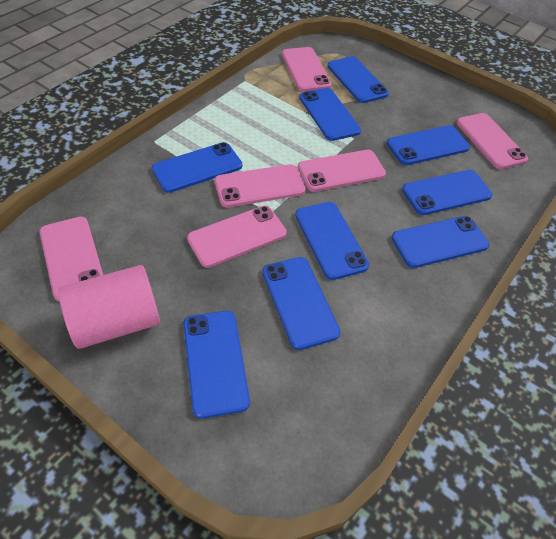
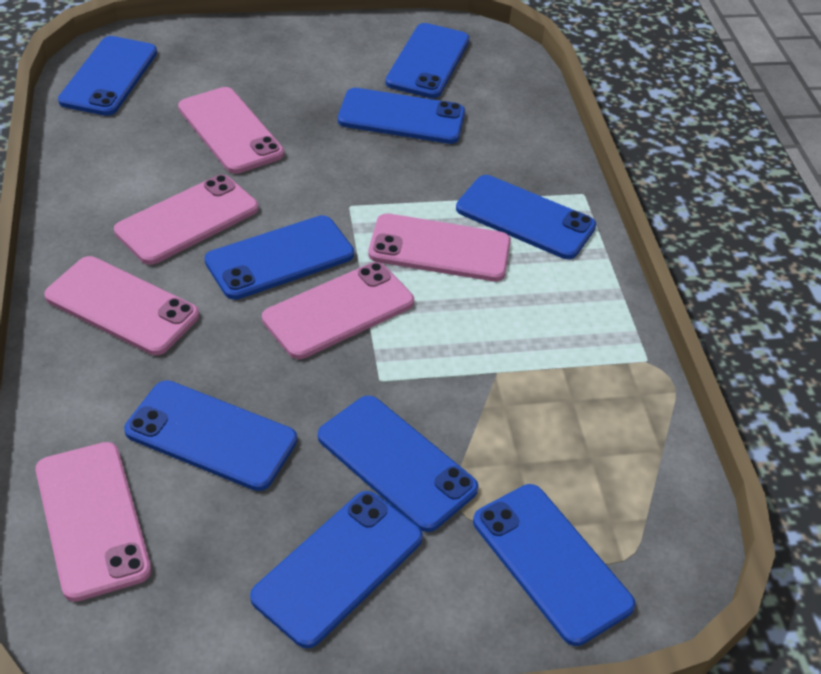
pink cylinder: 1 -> 0

